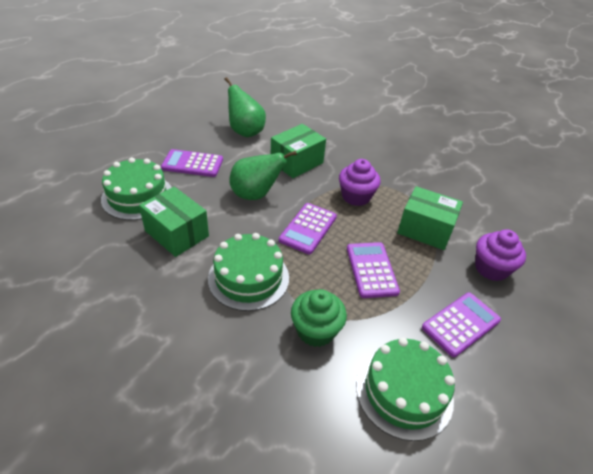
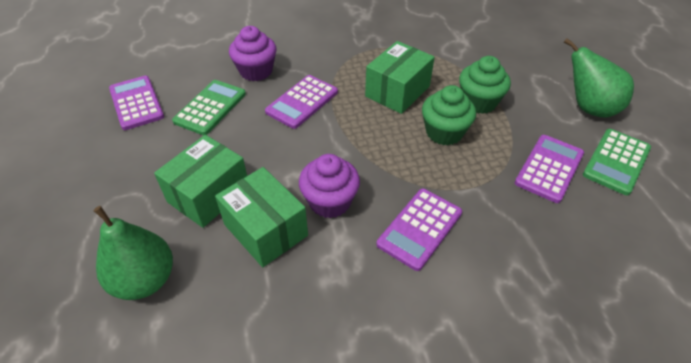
green cake: 3 -> 0
green calculator: 0 -> 2
green cupcake: 1 -> 2

